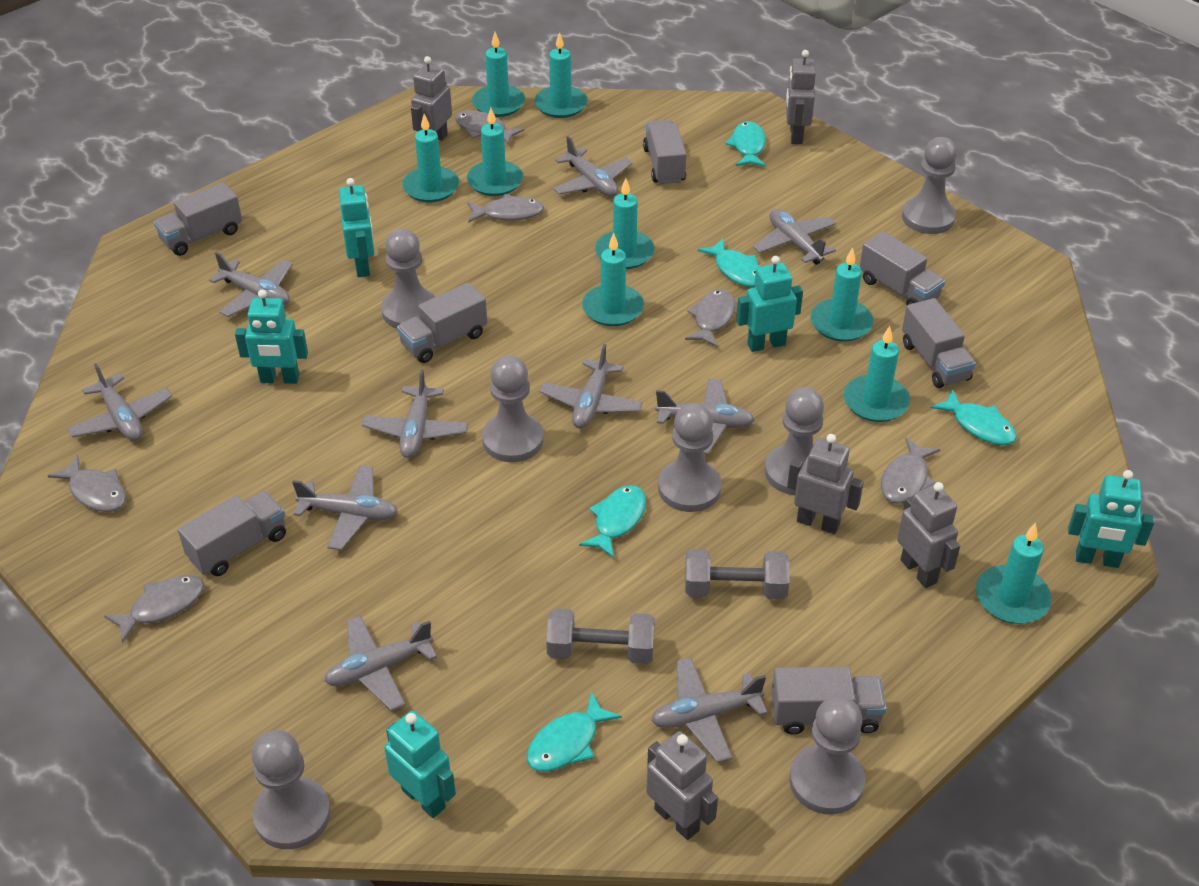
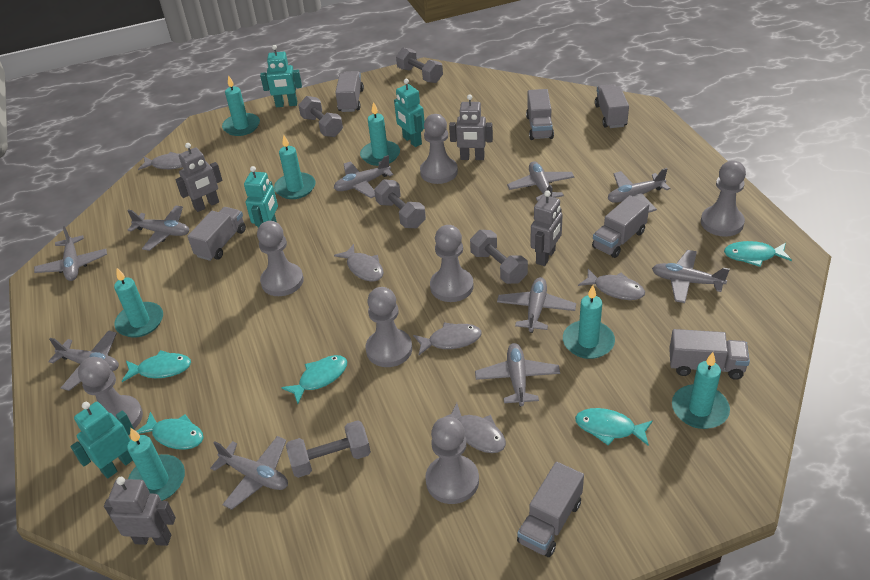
grey dumbbell: 2 -> 5
grey fish: 6 -> 5
grey robot: 5 -> 4
turquoise candle: 9 -> 7
turquoise robot: 5 -> 4

